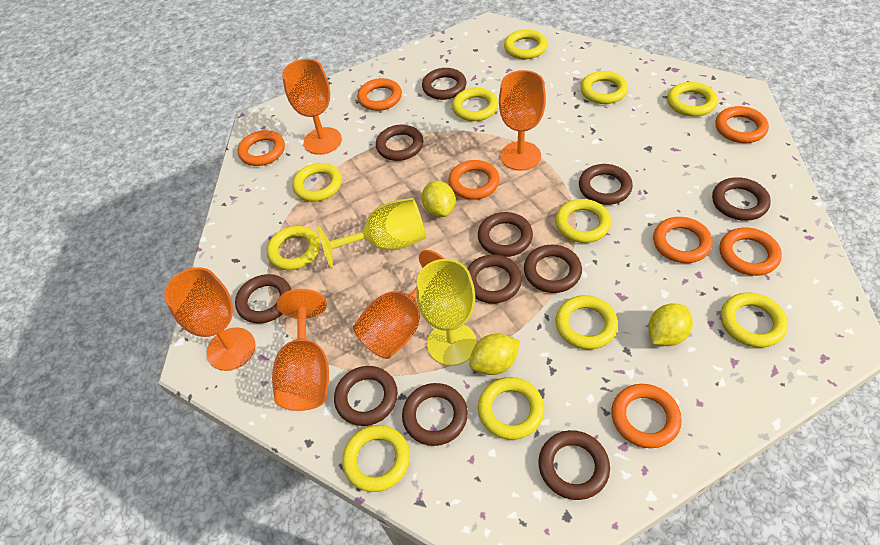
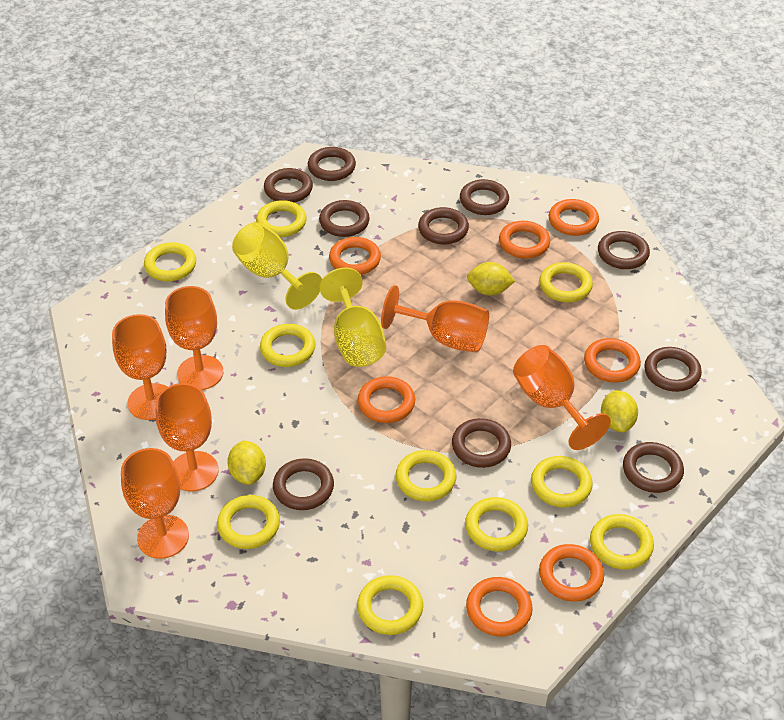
brown ring: 11 -> 10
orange goblet: 5 -> 6
yellow ring: 11 -> 10

